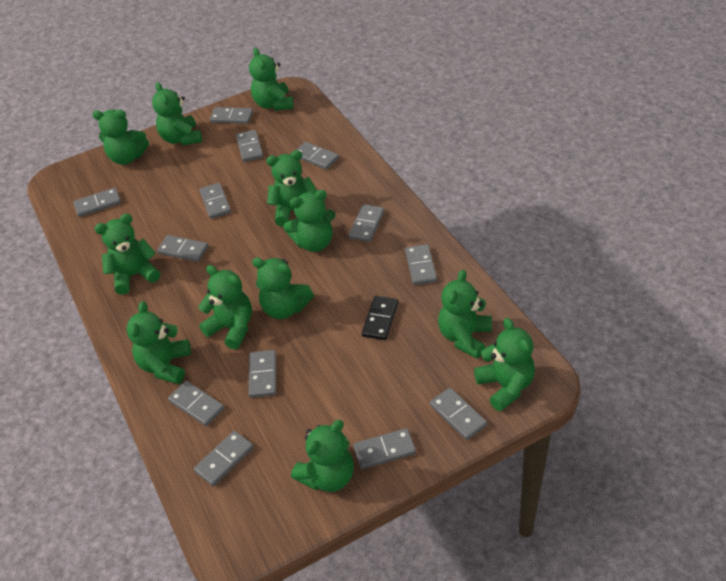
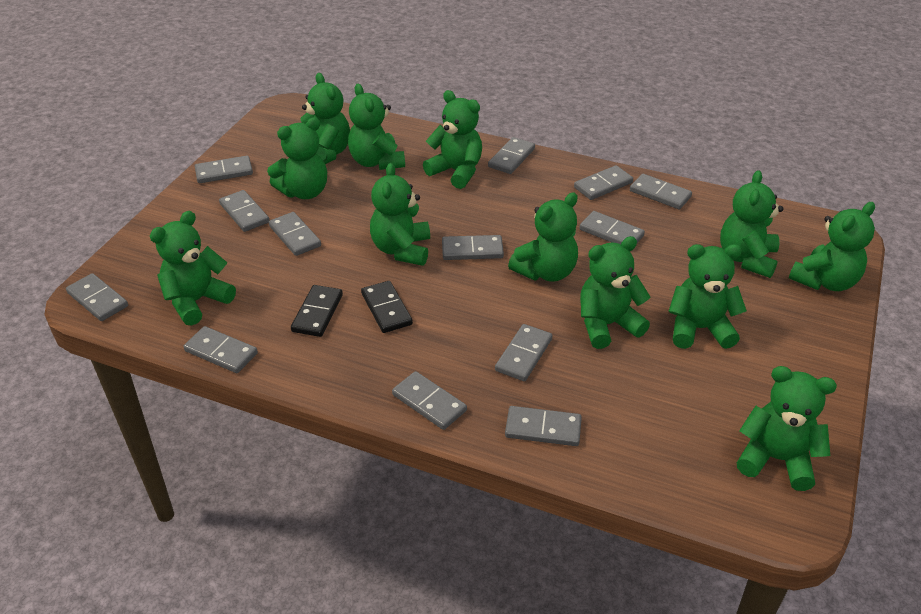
black domino: 1 -> 2

